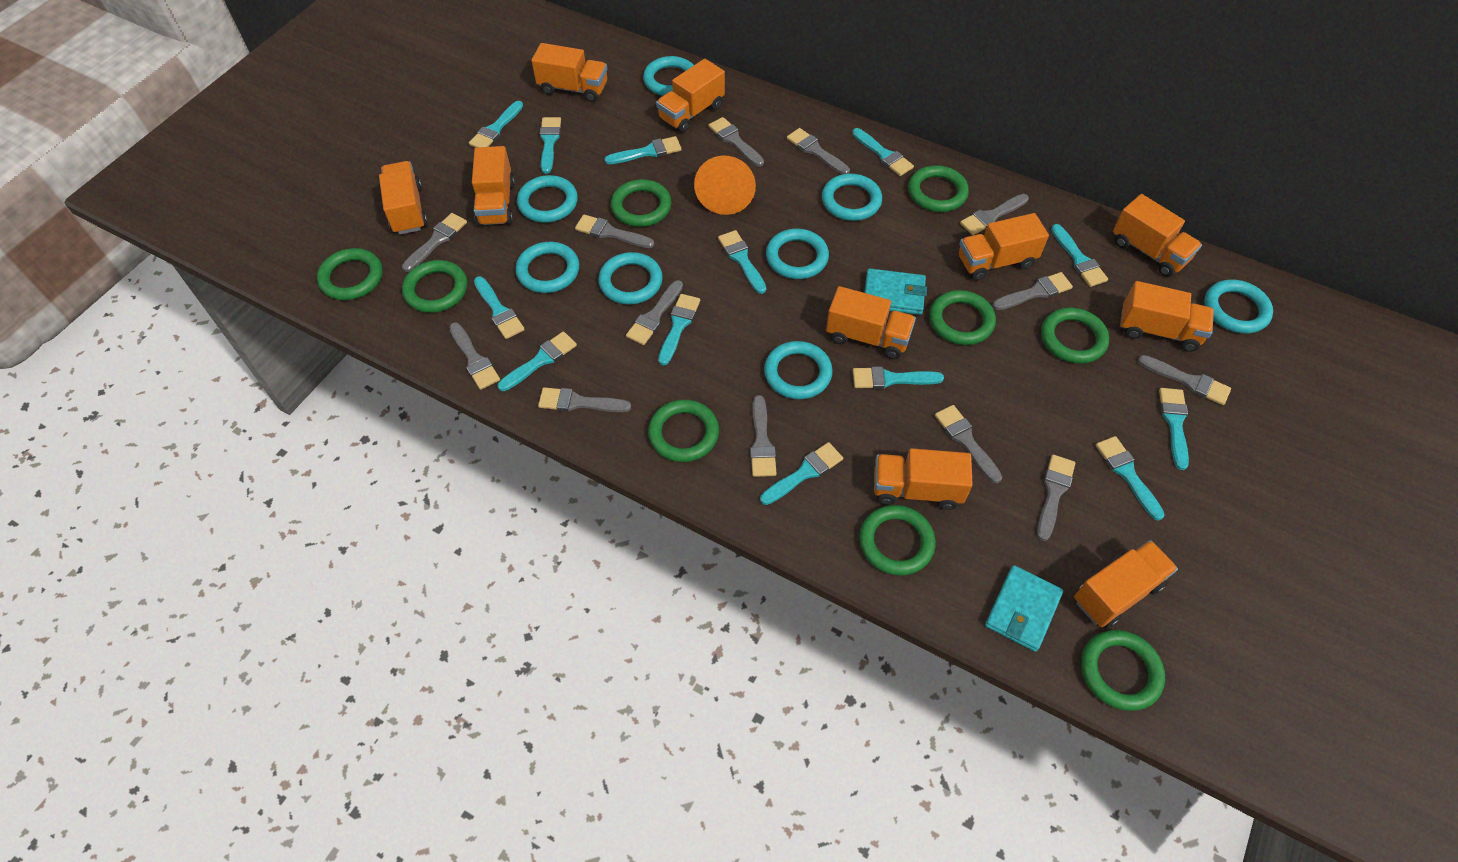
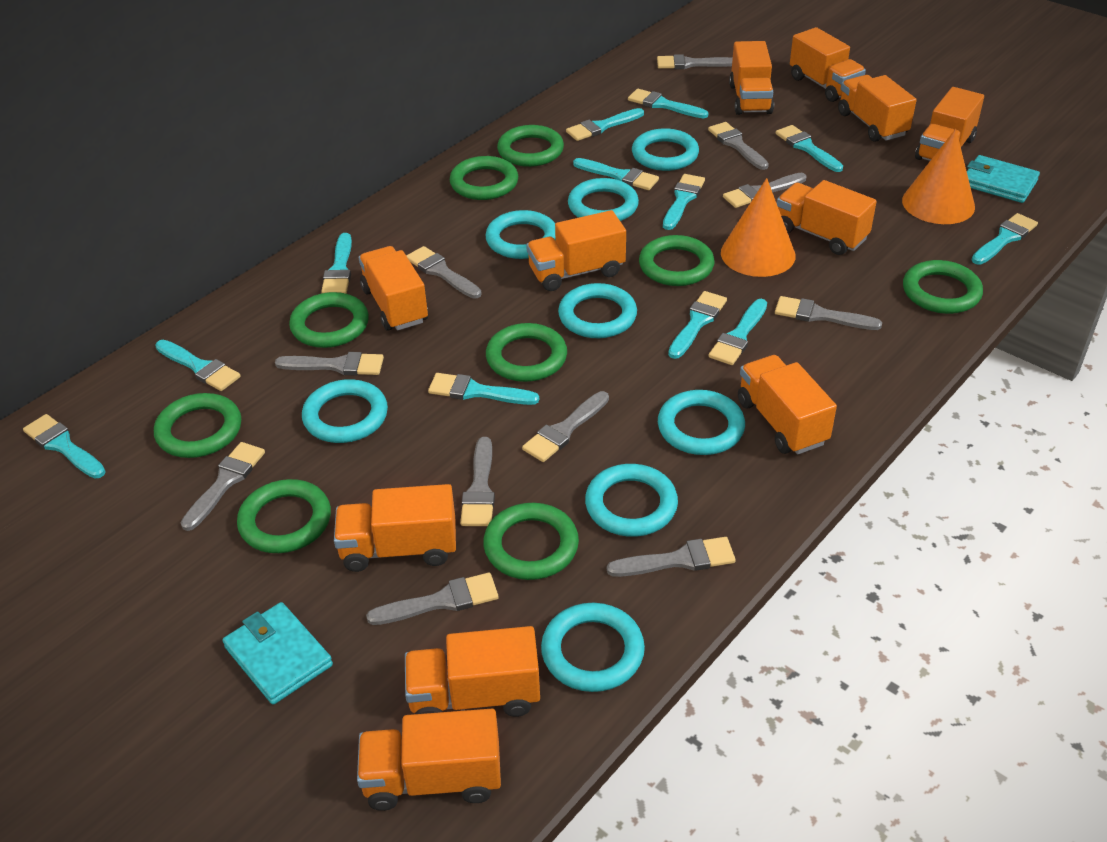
grey brush: 13 -> 11
orange cone: 1 -> 2
orange truck: 10 -> 11
turquoise brush: 13 -> 12

